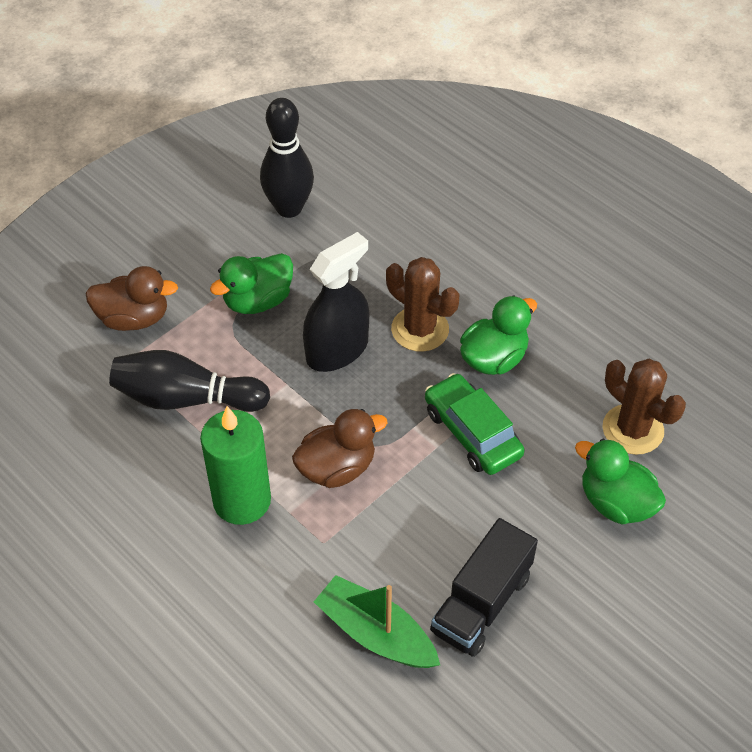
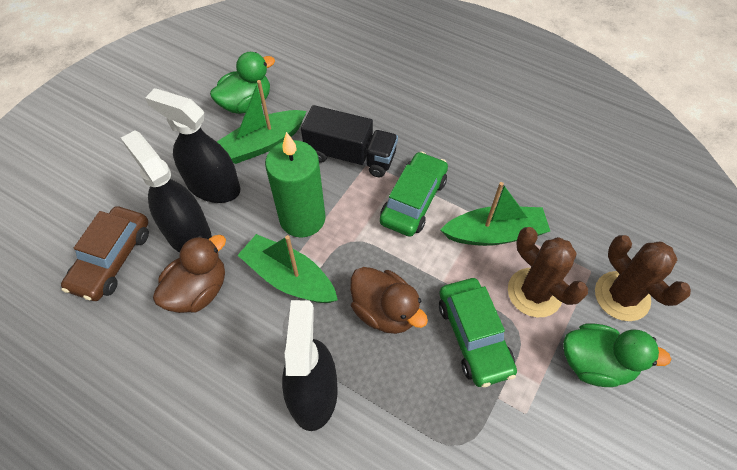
black bowling pin: 2 -> 0
black spray bottle: 1 -> 3
brown car: 0 -> 1
green boat: 1 -> 3
green car: 1 -> 2
green duck: 3 -> 2

